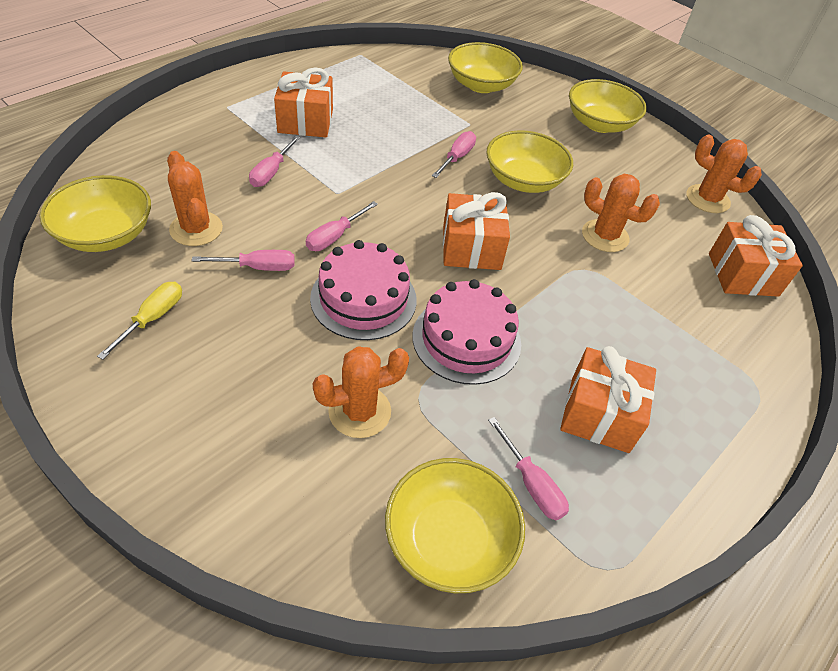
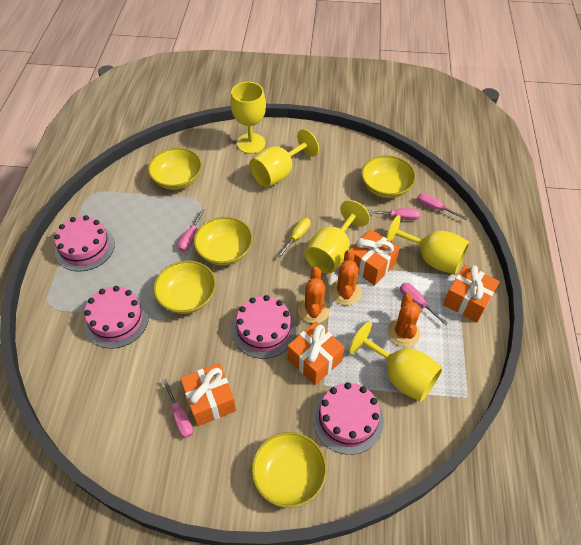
orange cactus: 4 -> 3
pink cake: 2 -> 4
yellow goblet: 0 -> 5

